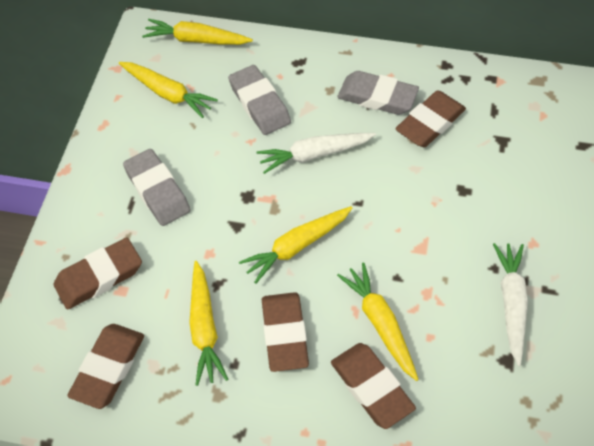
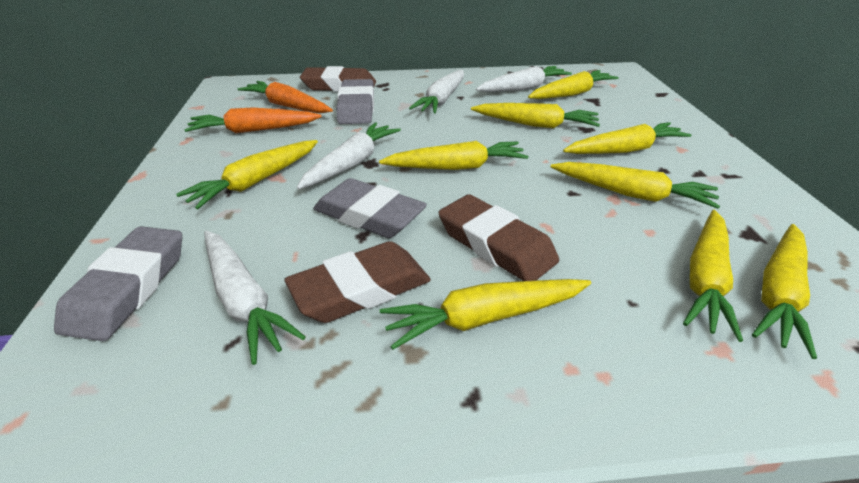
brown eraser: 5 -> 3
orange carrot: 0 -> 2
white carrot: 2 -> 4
yellow carrot: 5 -> 9

